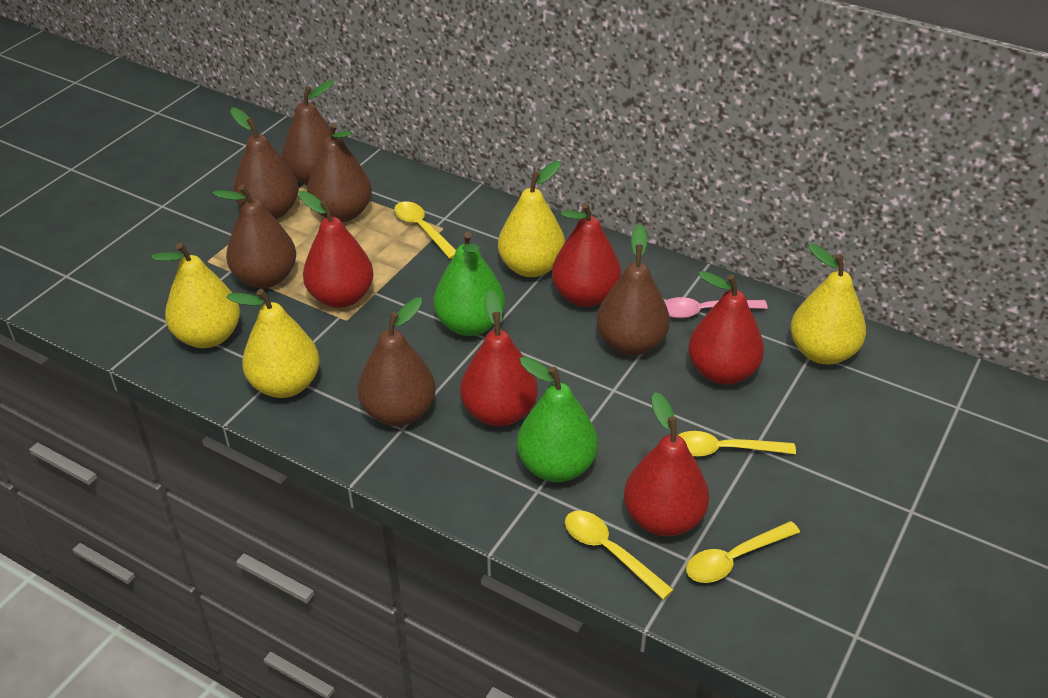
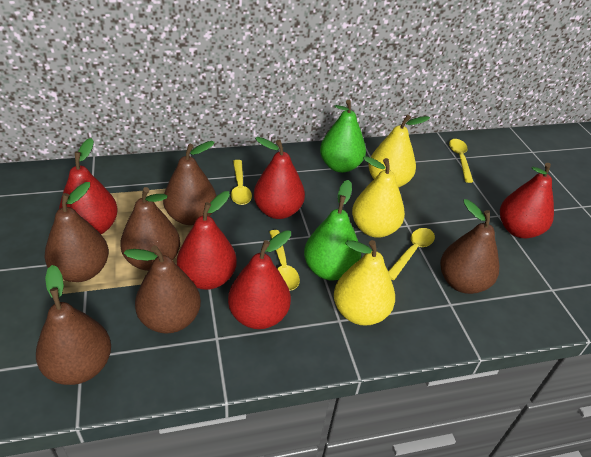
pink spoon: 1 -> 0
yellow pear: 4 -> 3

